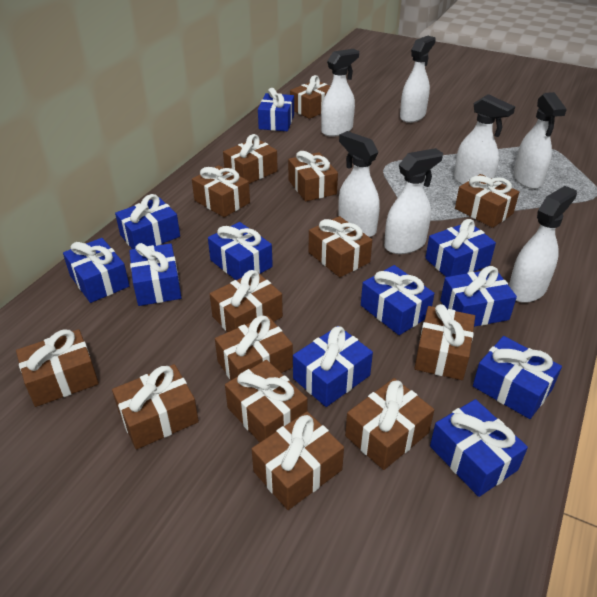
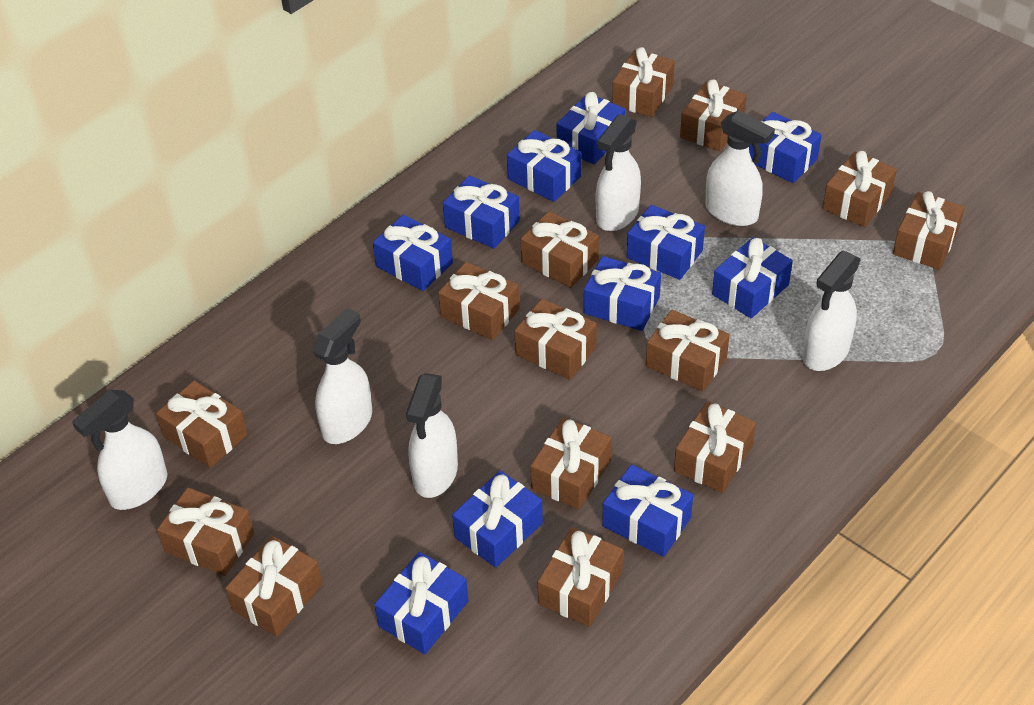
white spray bottle: 7 -> 6

